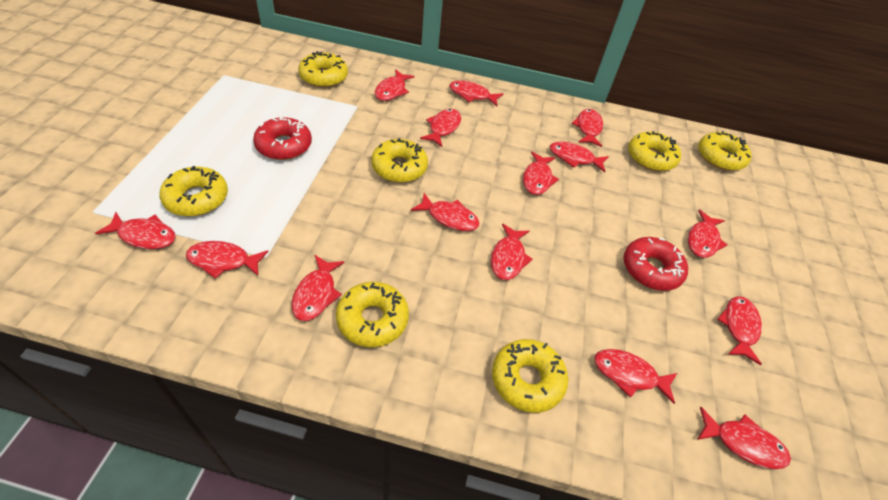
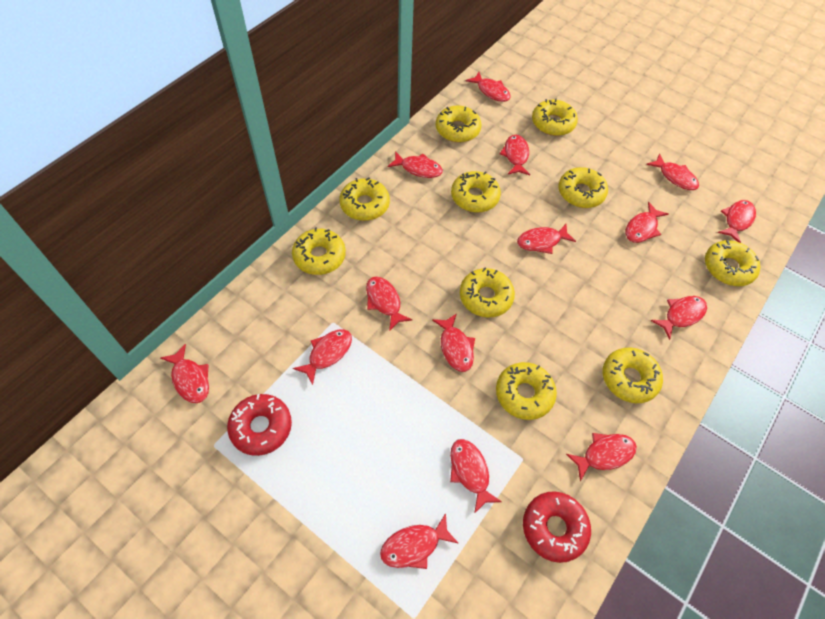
yellow donut: 7 -> 10

